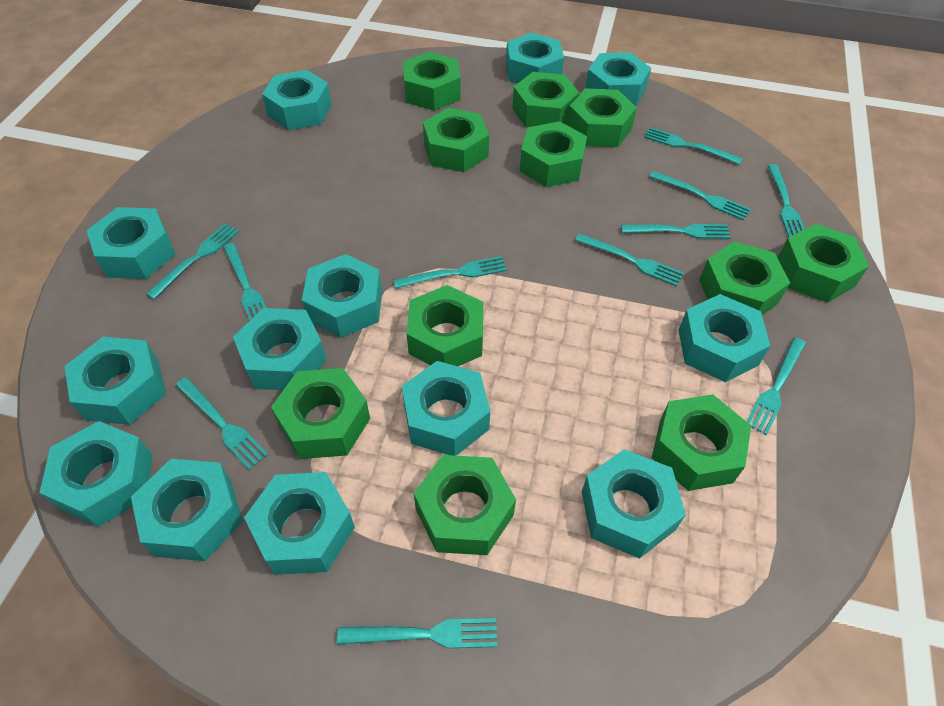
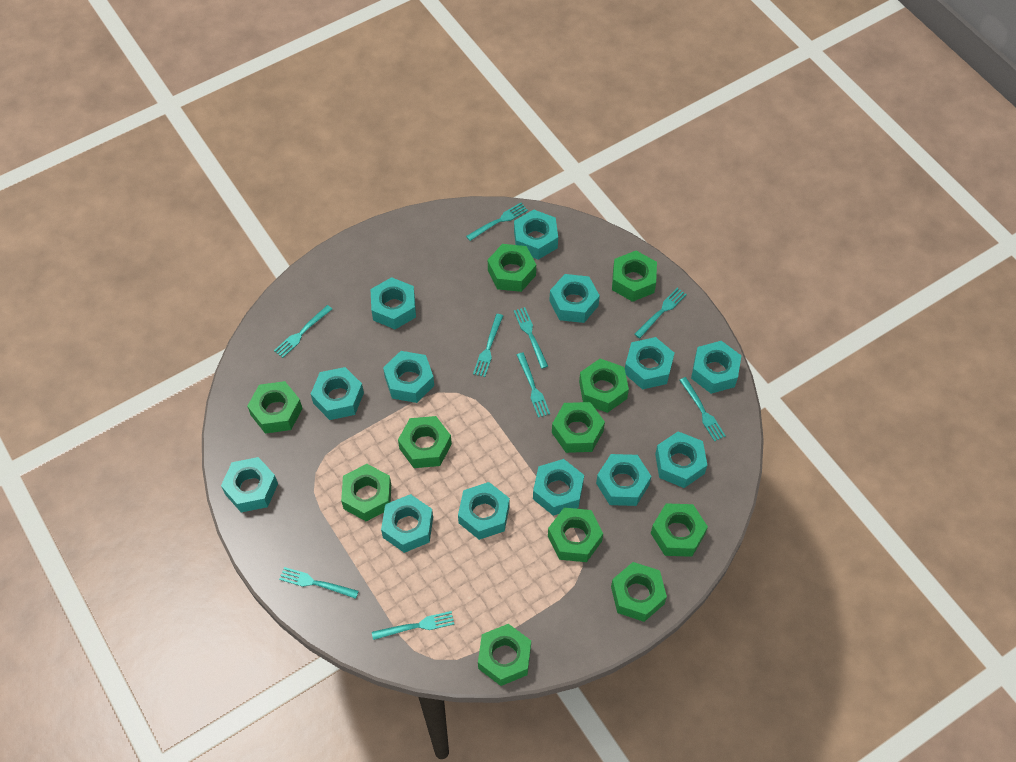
turquoise fork: 11 -> 9

